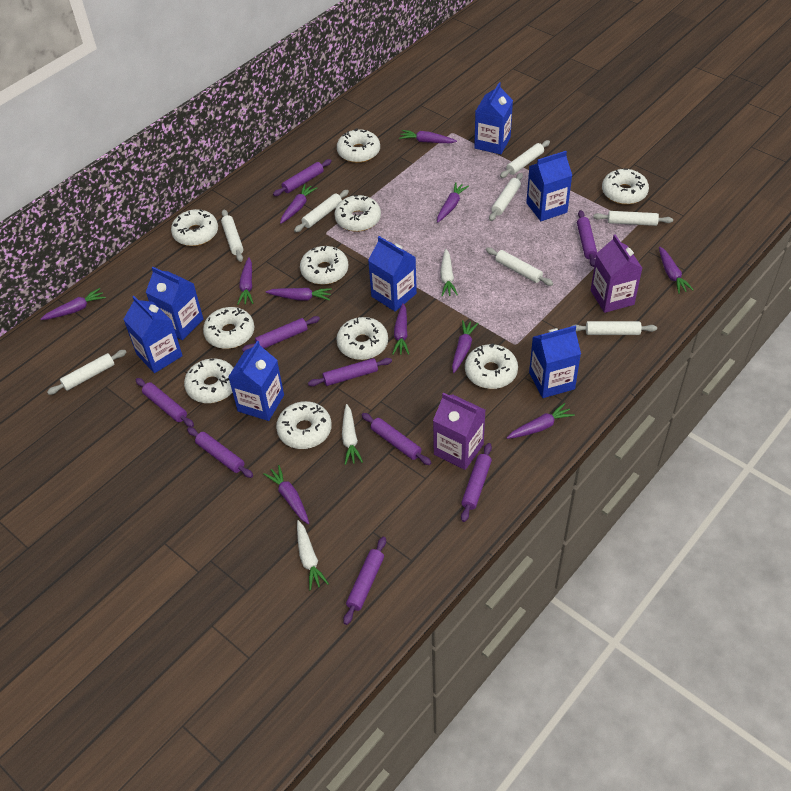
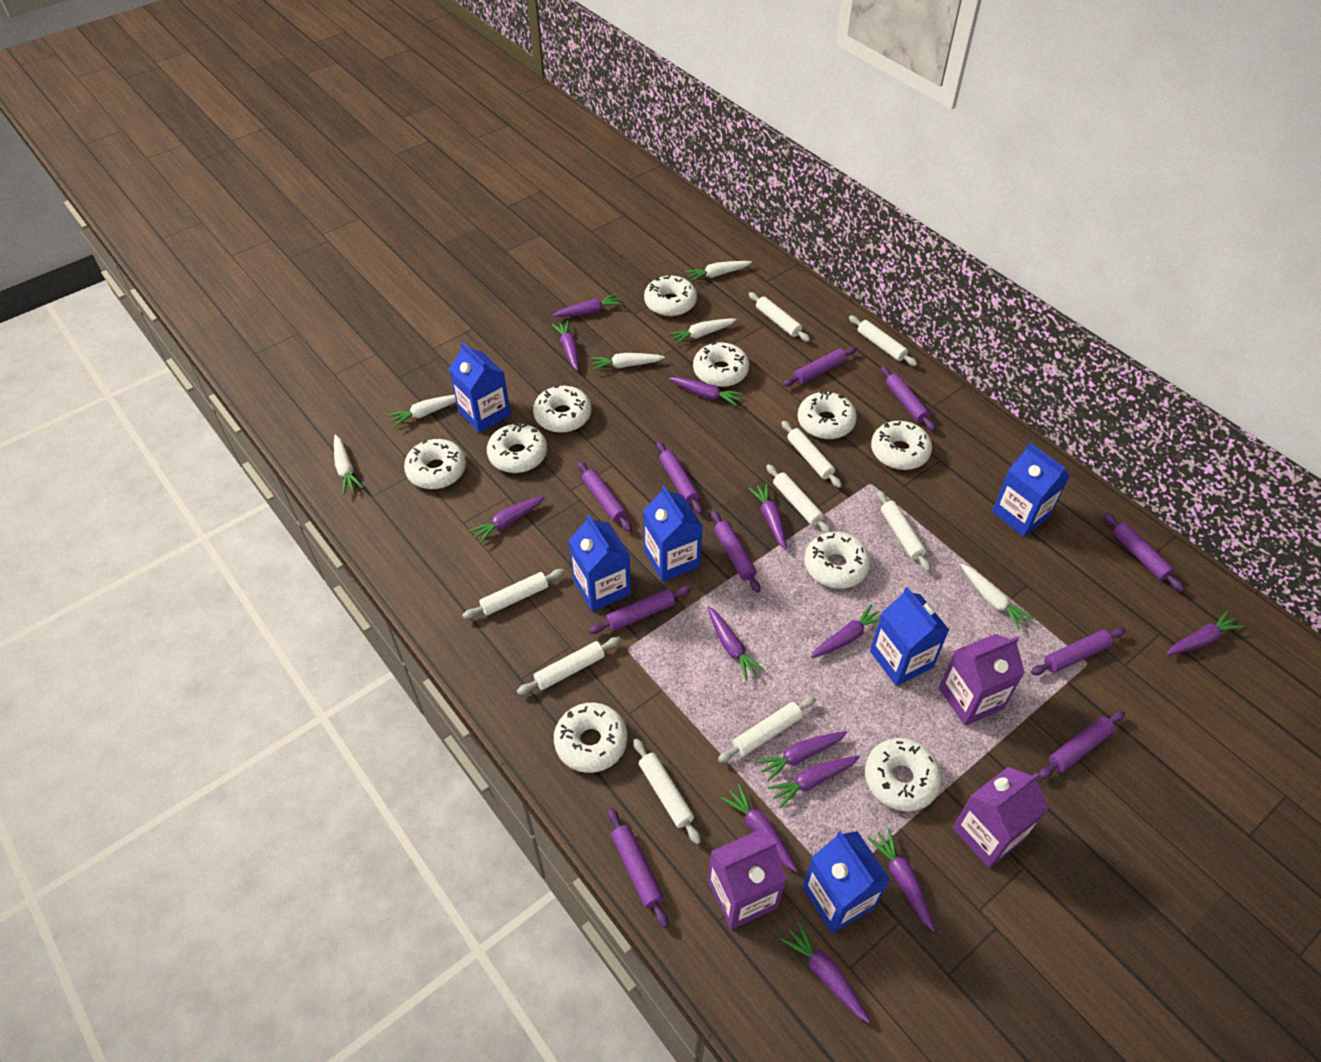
blue carton: 7 -> 6
purple carrot: 11 -> 13
purple carton: 2 -> 3
purple rolling pin: 9 -> 10
white carrot: 3 -> 6
white rolling pin: 8 -> 9

